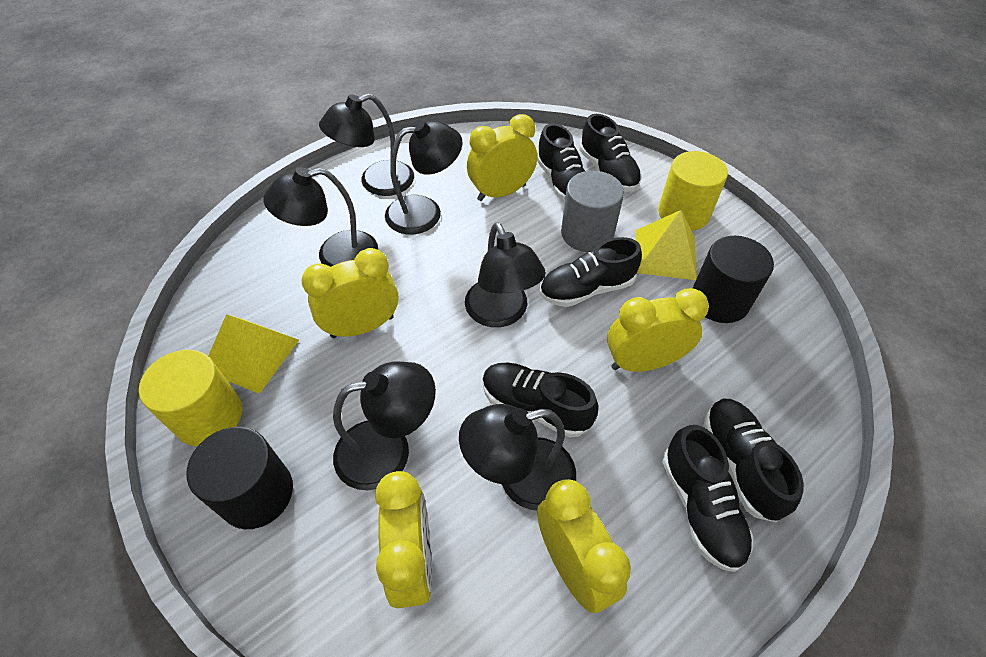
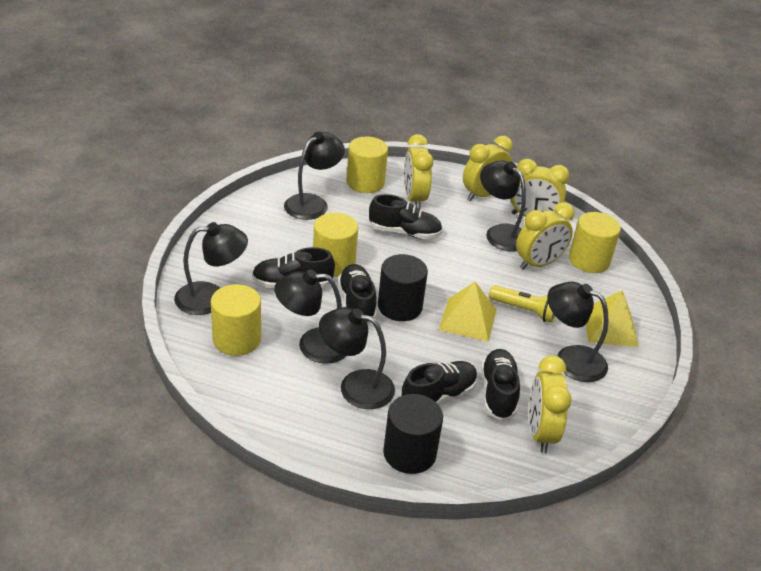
black shoe: 6 -> 5
grey cylinder: 1 -> 0
yellow cylinder: 2 -> 4
yellow flashlight: 0 -> 1

